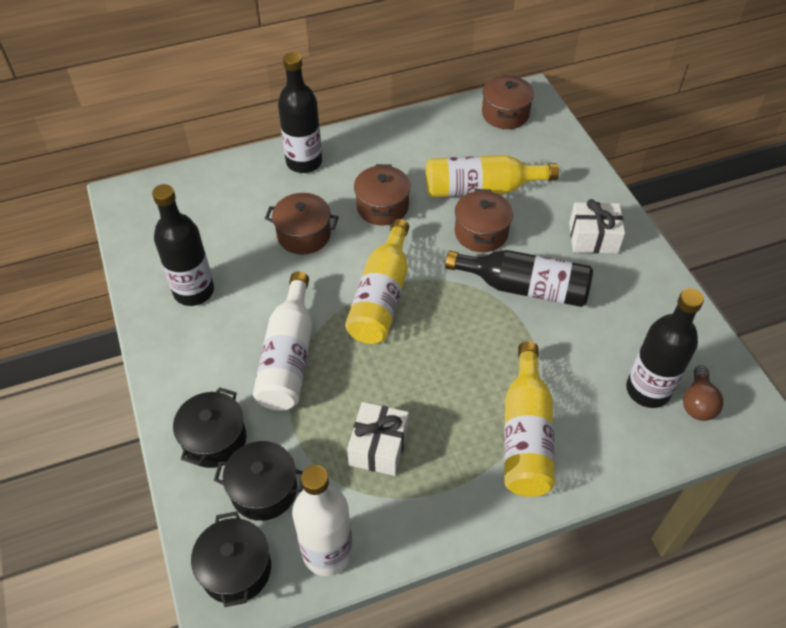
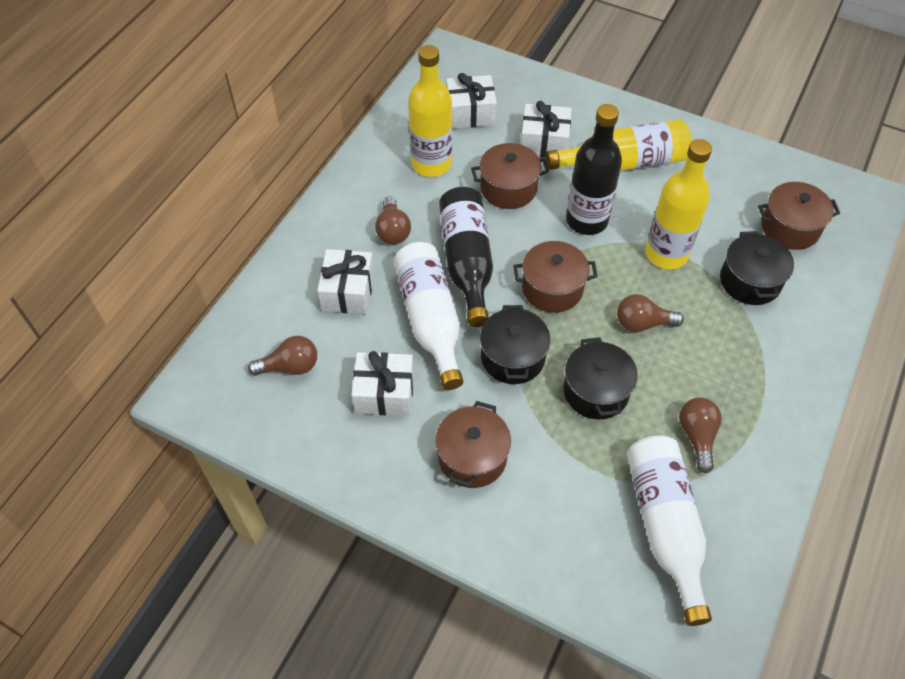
black bottle: 4 -> 2
brown light bulb: 1 -> 4
white gift: 2 -> 4

